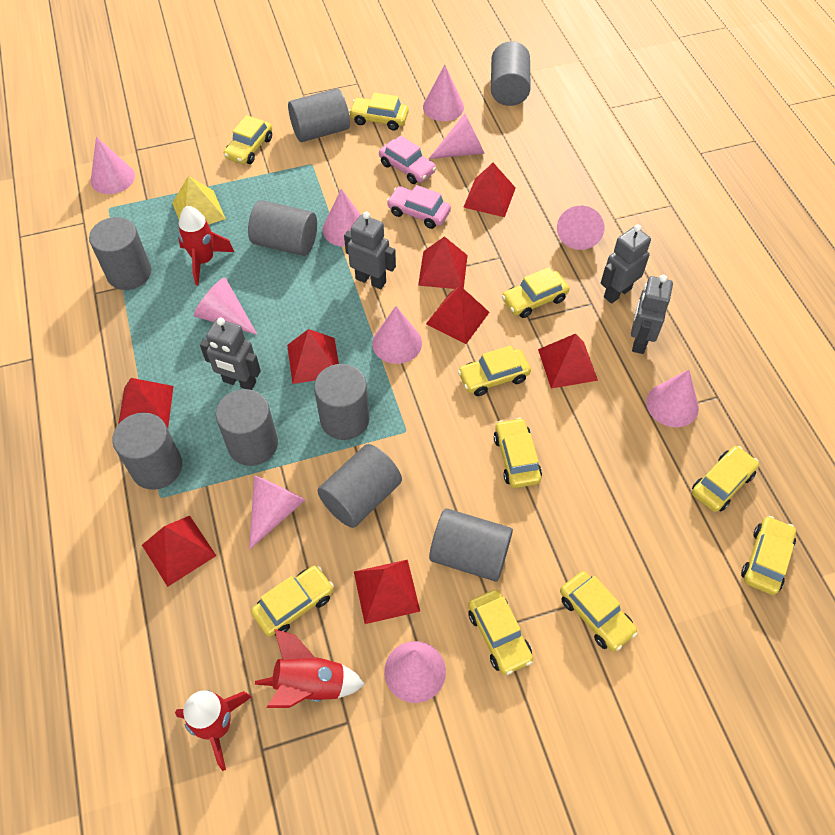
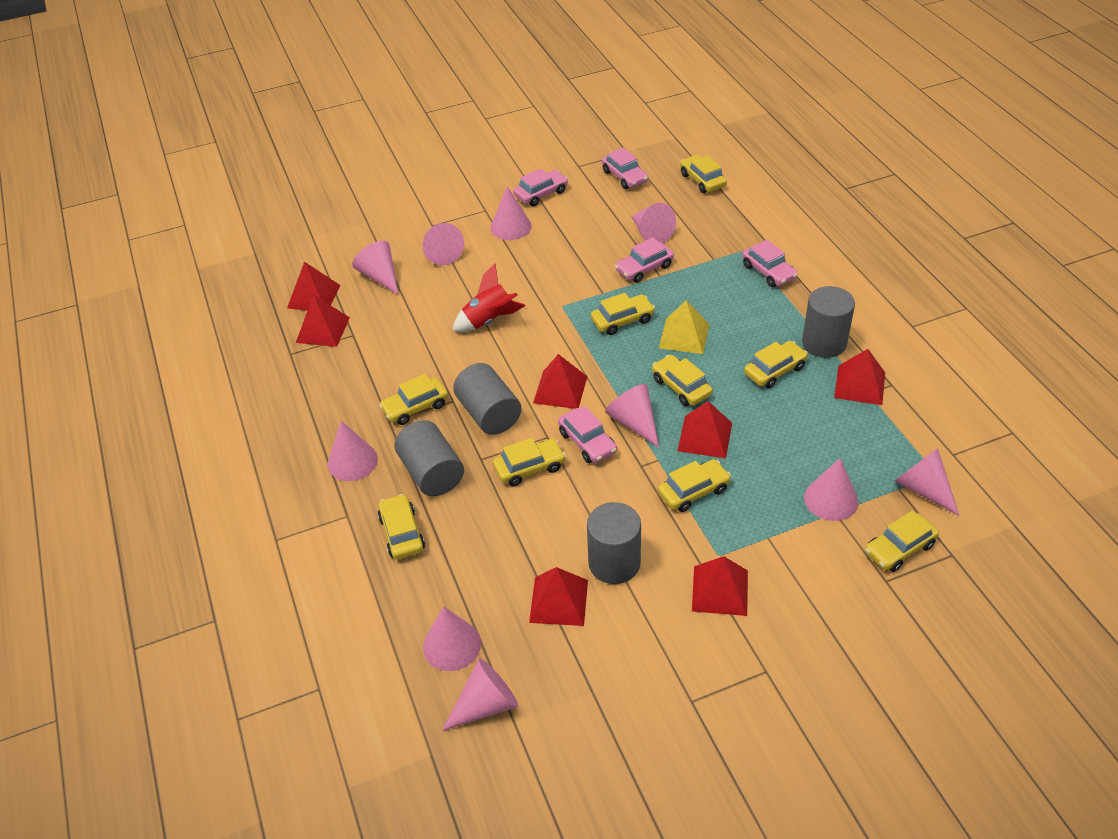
grey cylinder: 9 -> 4
grey robot: 4 -> 0
pink car: 2 -> 5
red pyramid: 8 -> 7
red rocket: 3 -> 1
yellow car: 10 -> 9

